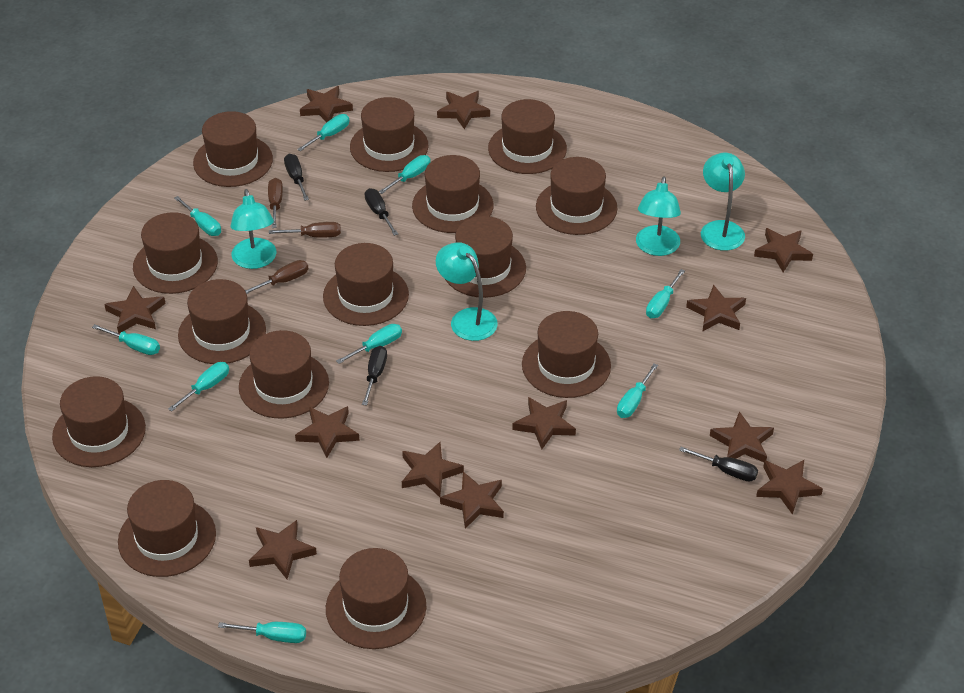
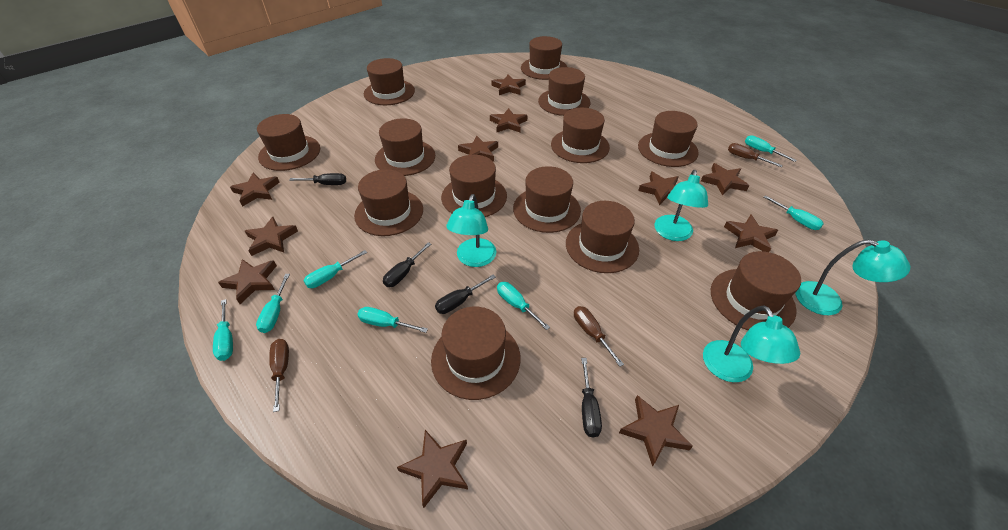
brown hat: 14 -> 13
brown star: 12 -> 11
turquoise screwdriver: 9 -> 7

